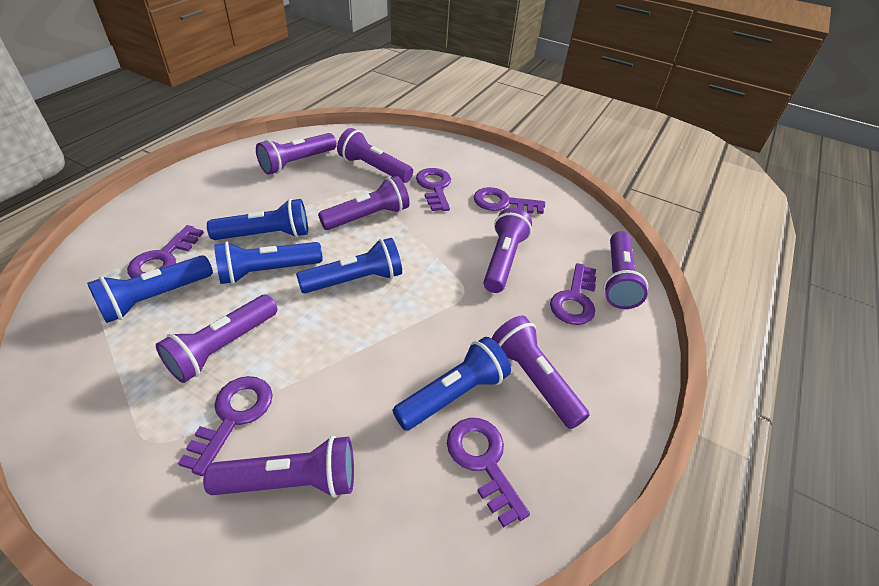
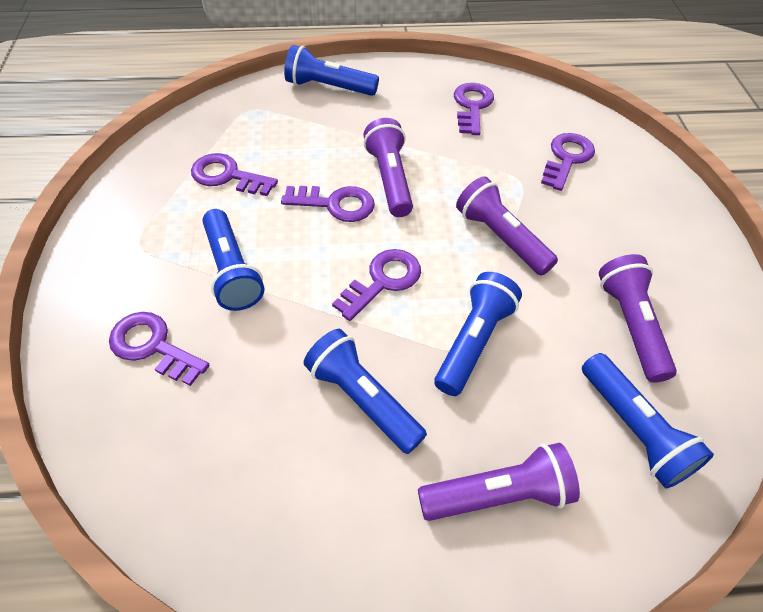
purple flashlight: 8 -> 4

